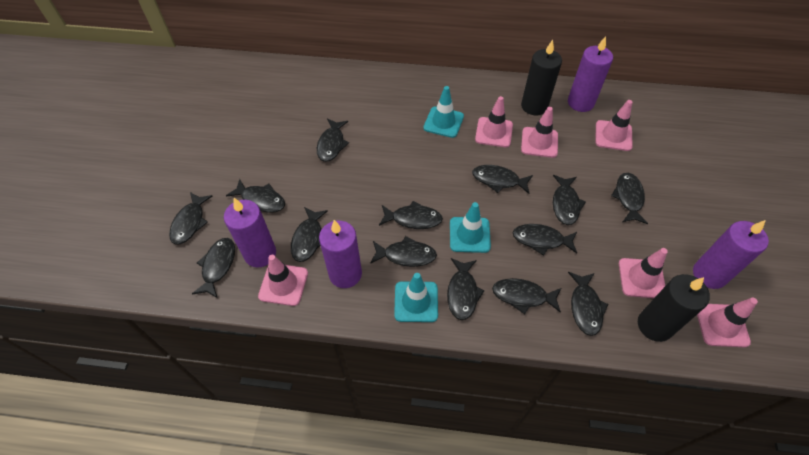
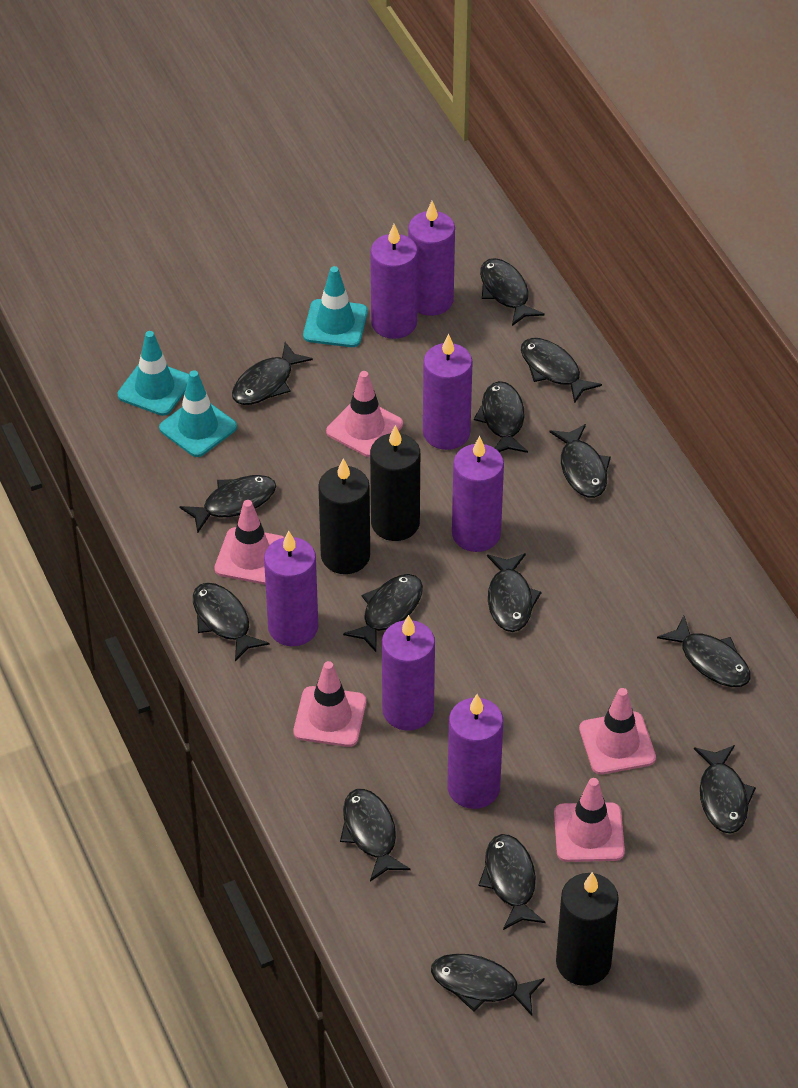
black candle: 2 -> 3
pink traffic cone: 6 -> 5
purple candle: 4 -> 7

